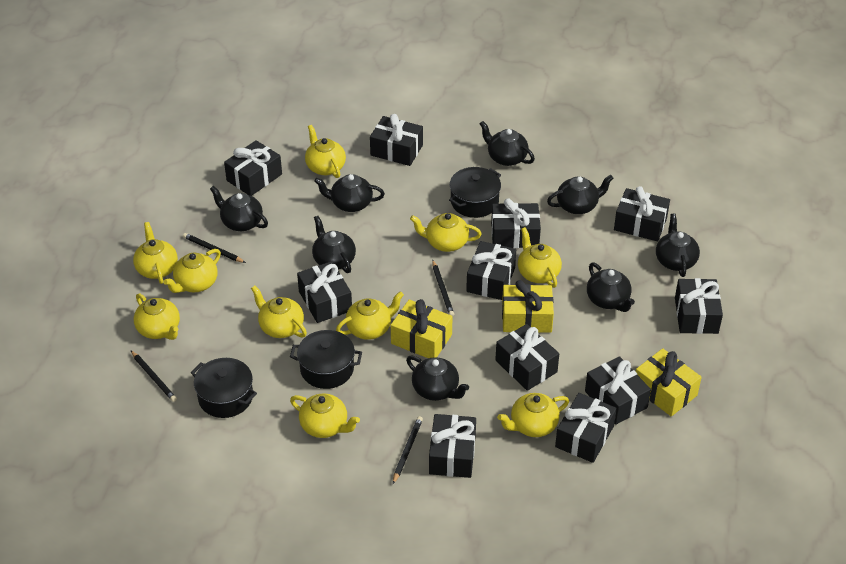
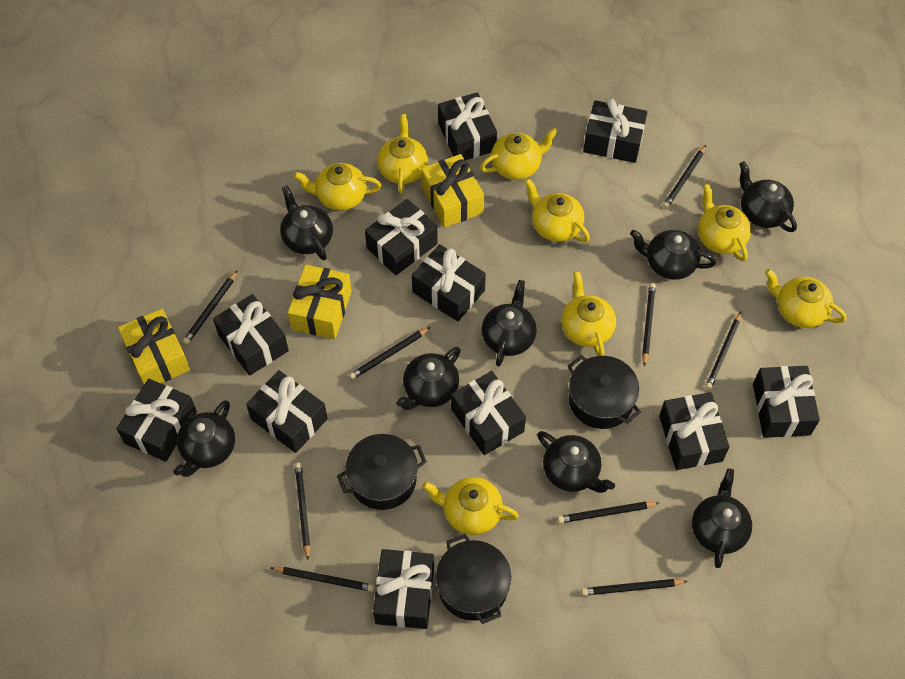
black pencil: 4 -> 9
yellow teapot: 10 -> 8

